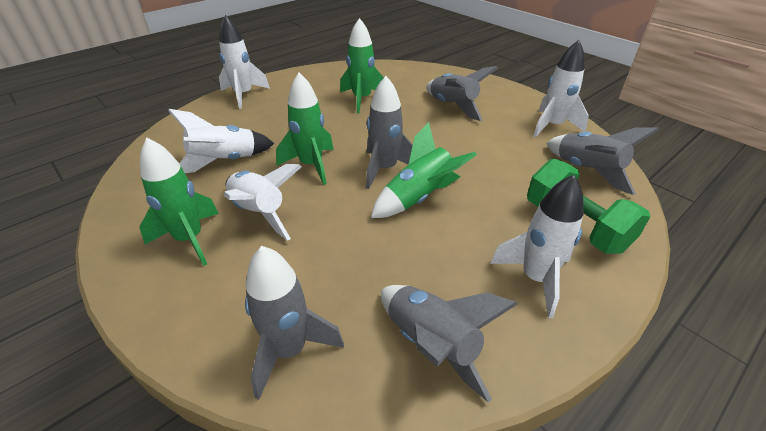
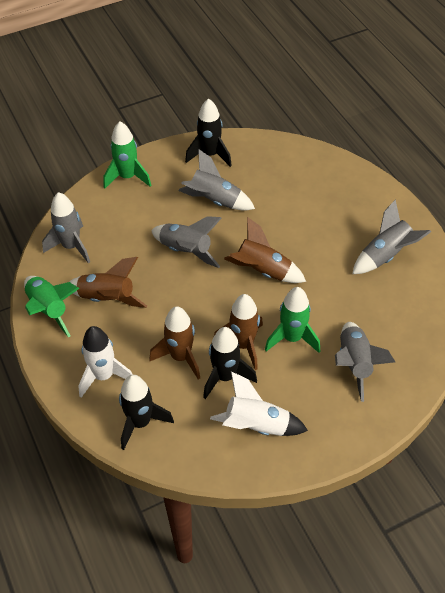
black rocket: 0 -> 3
brown rocket: 0 -> 4
green dumbbell: 1 -> 0
green rocket: 4 -> 3
white rocket: 5 -> 2

